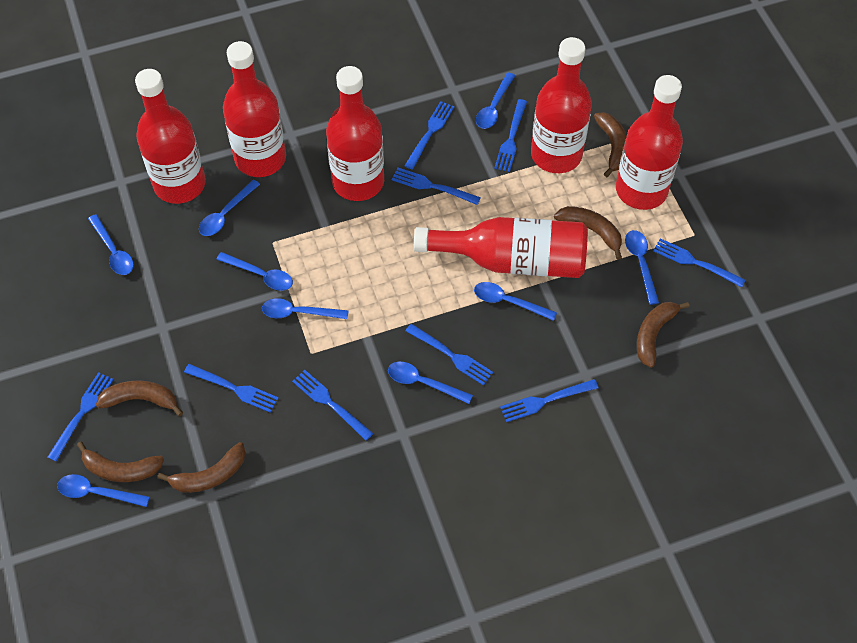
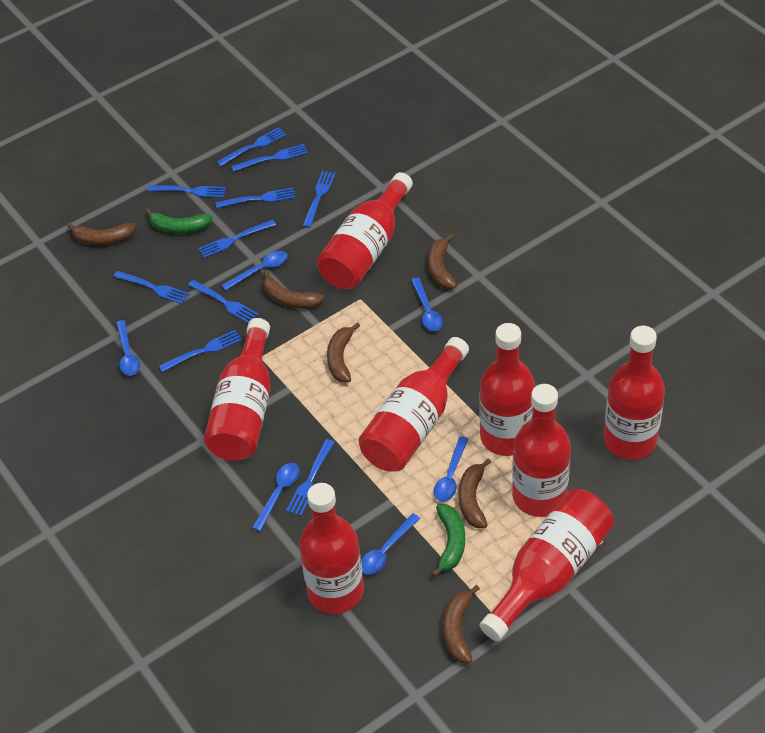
blue fork: 9 -> 10
blue spoon: 9 -> 6
green banana: 0 -> 2
red bottle: 6 -> 8

